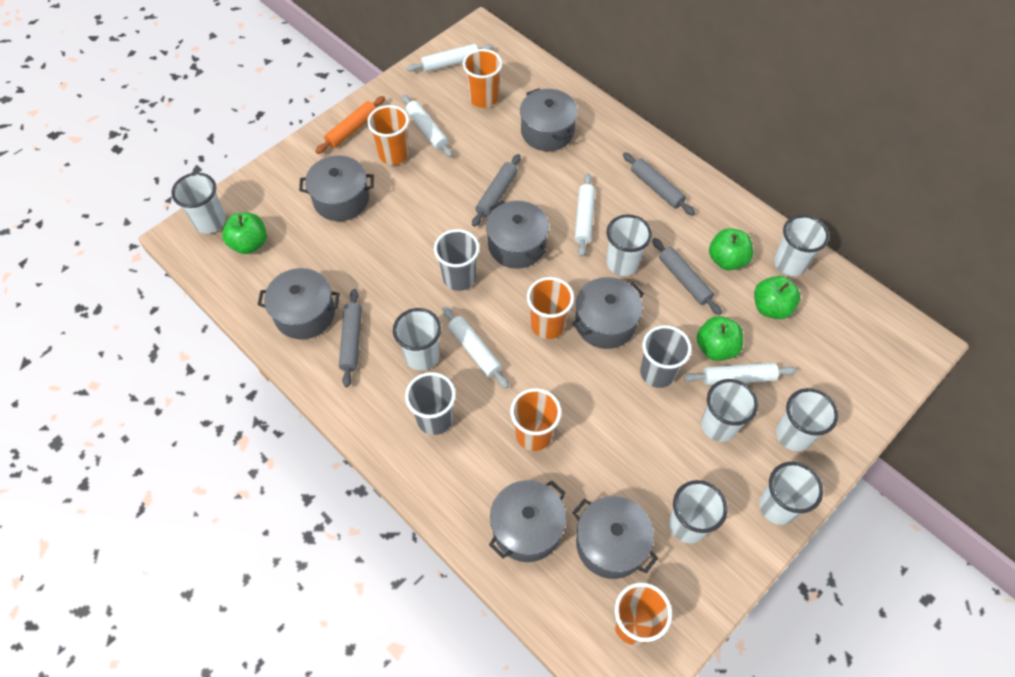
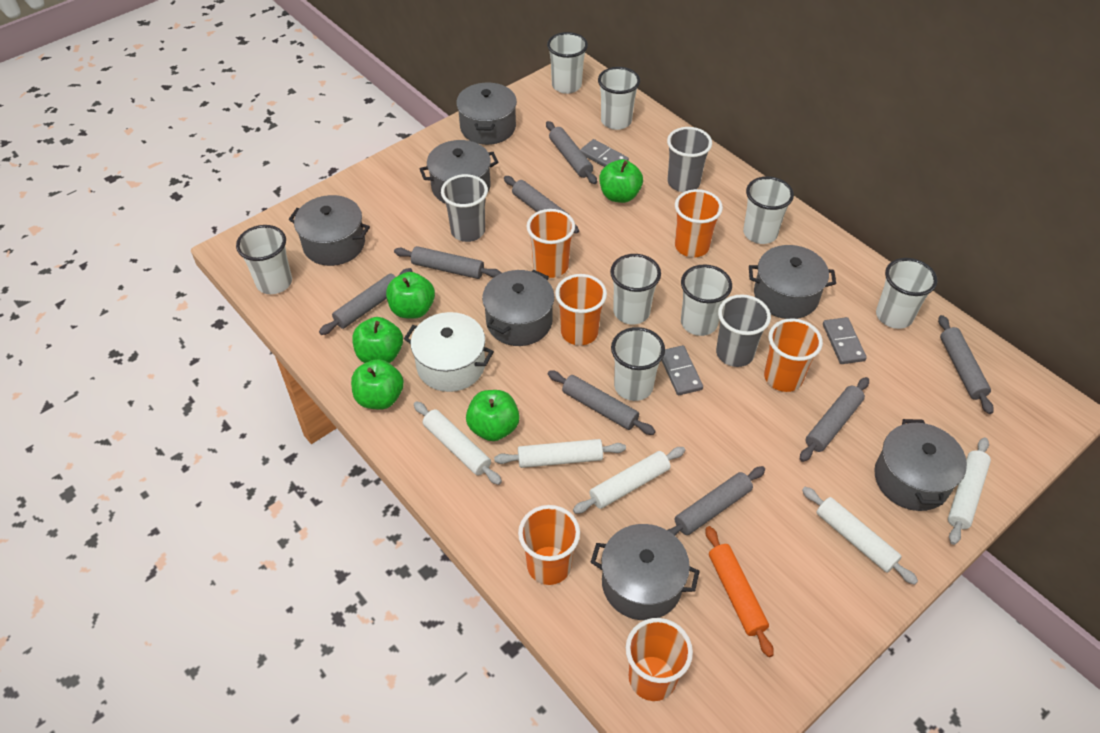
green apple: 4 -> 5
grey domino: 0 -> 3
grey rolling pin: 4 -> 8
orange cup: 5 -> 6
white pot: 0 -> 1

